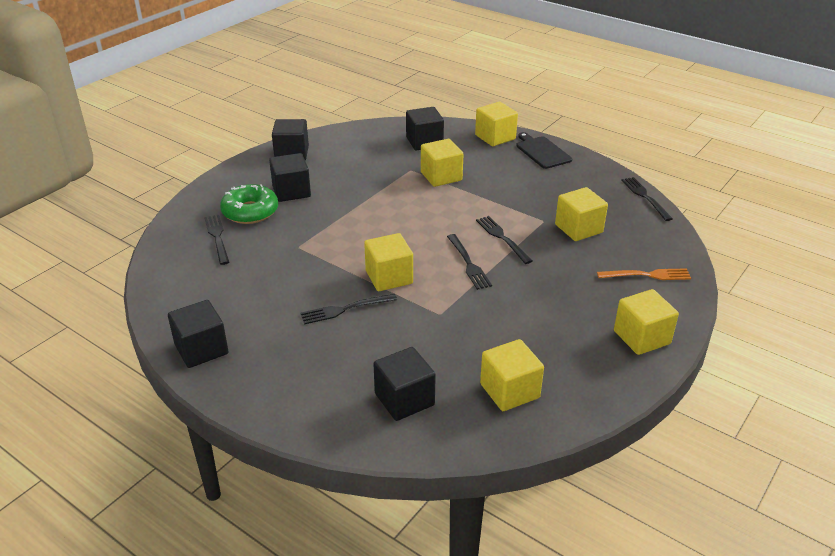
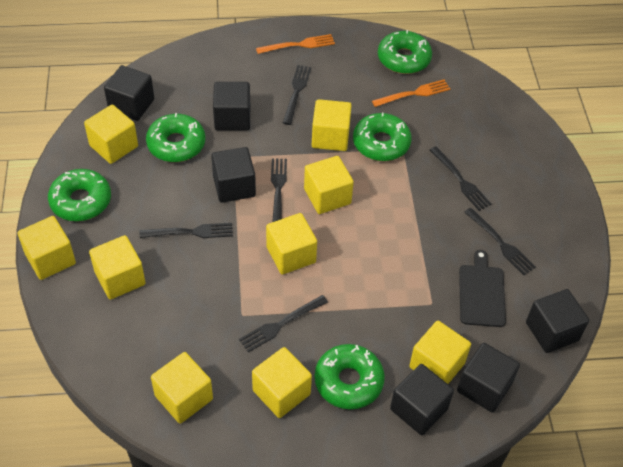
black cube: 5 -> 6
black fork: 5 -> 6
green donut: 1 -> 5
orange fork: 1 -> 2
yellow cube: 6 -> 9

